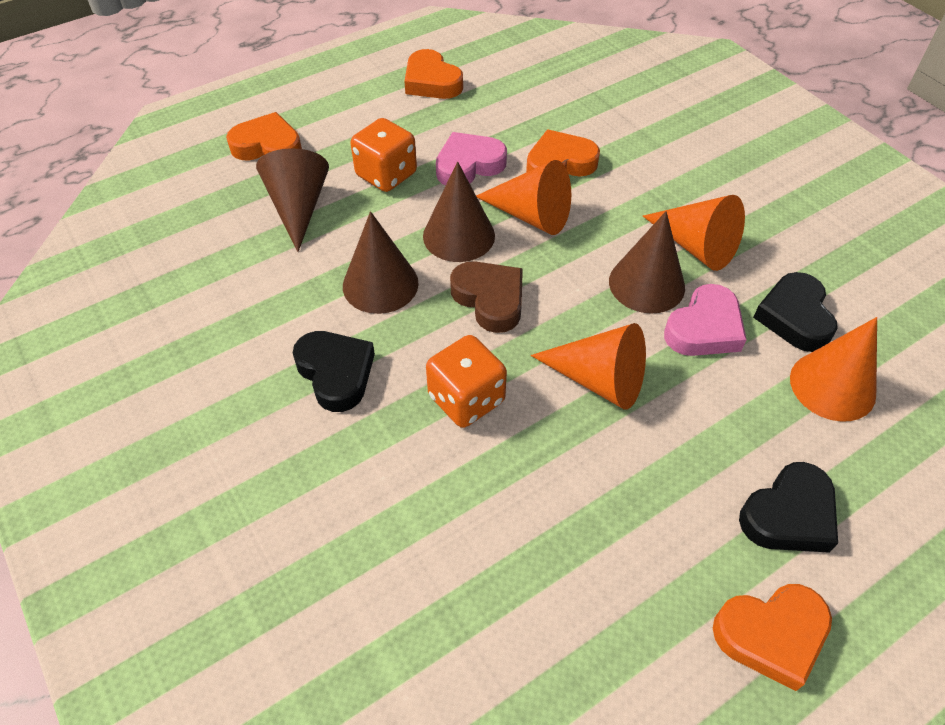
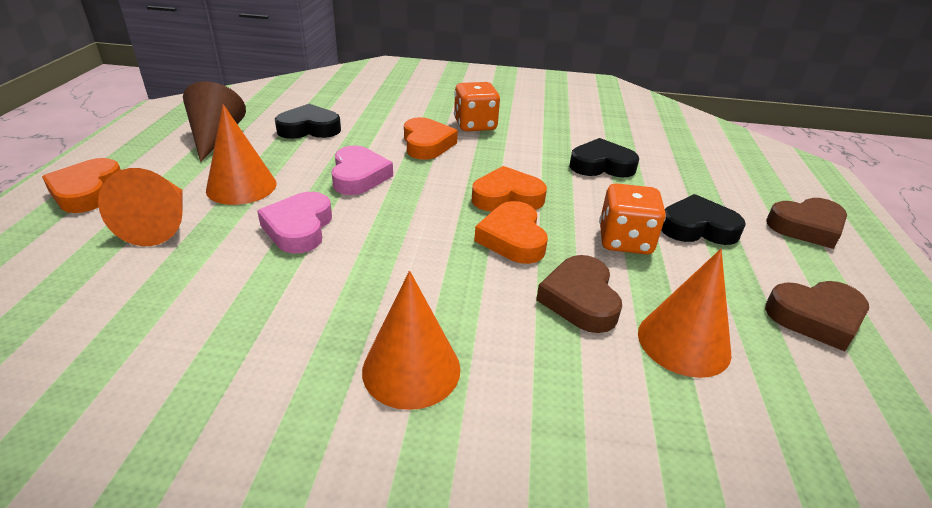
brown cone: 4 -> 1
brown heart: 1 -> 3

